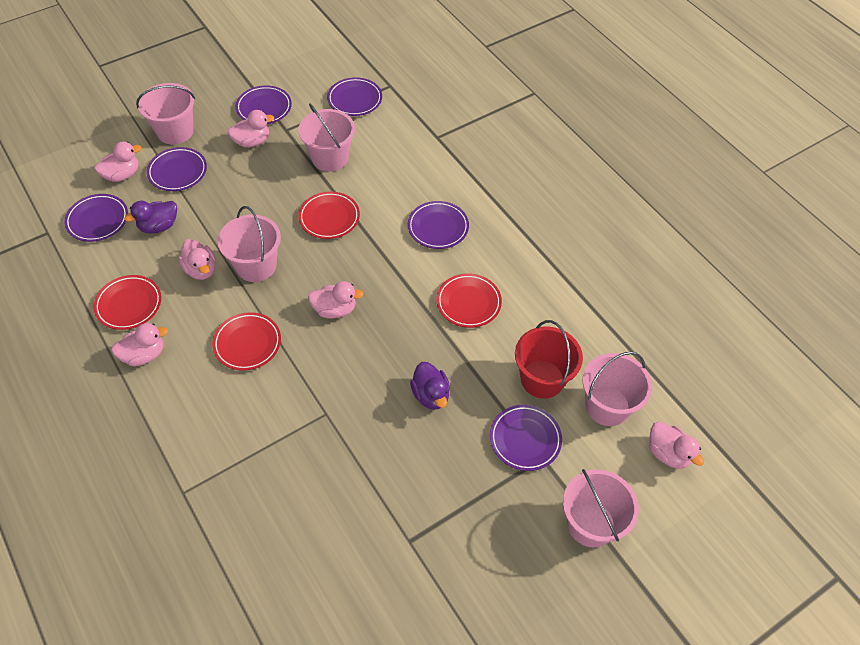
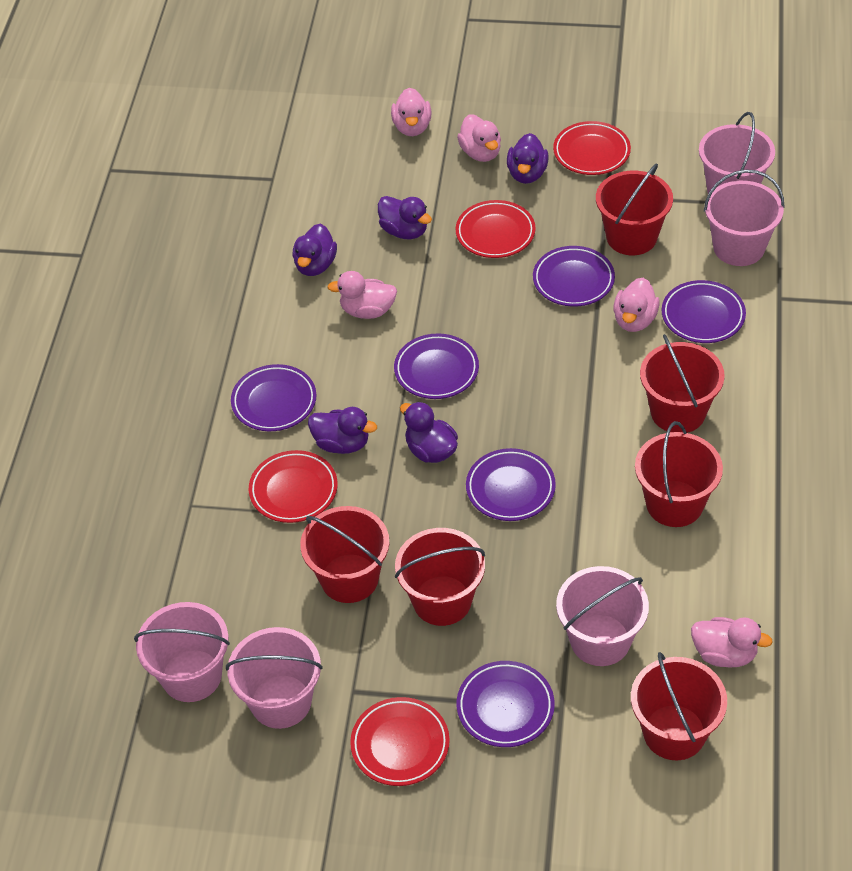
pink duck: 6 -> 5
purple duck: 2 -> 5
red bucket: 1 -> 6

